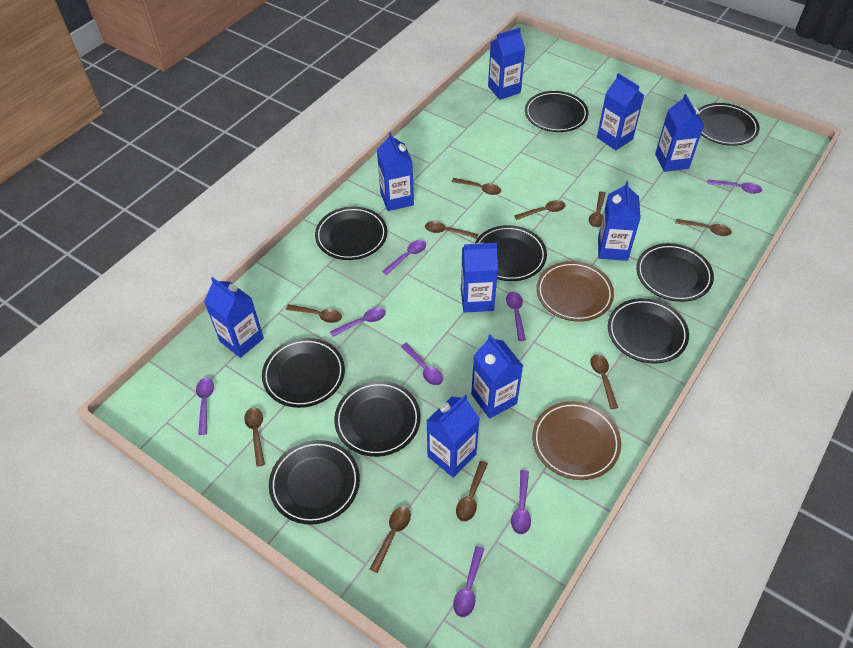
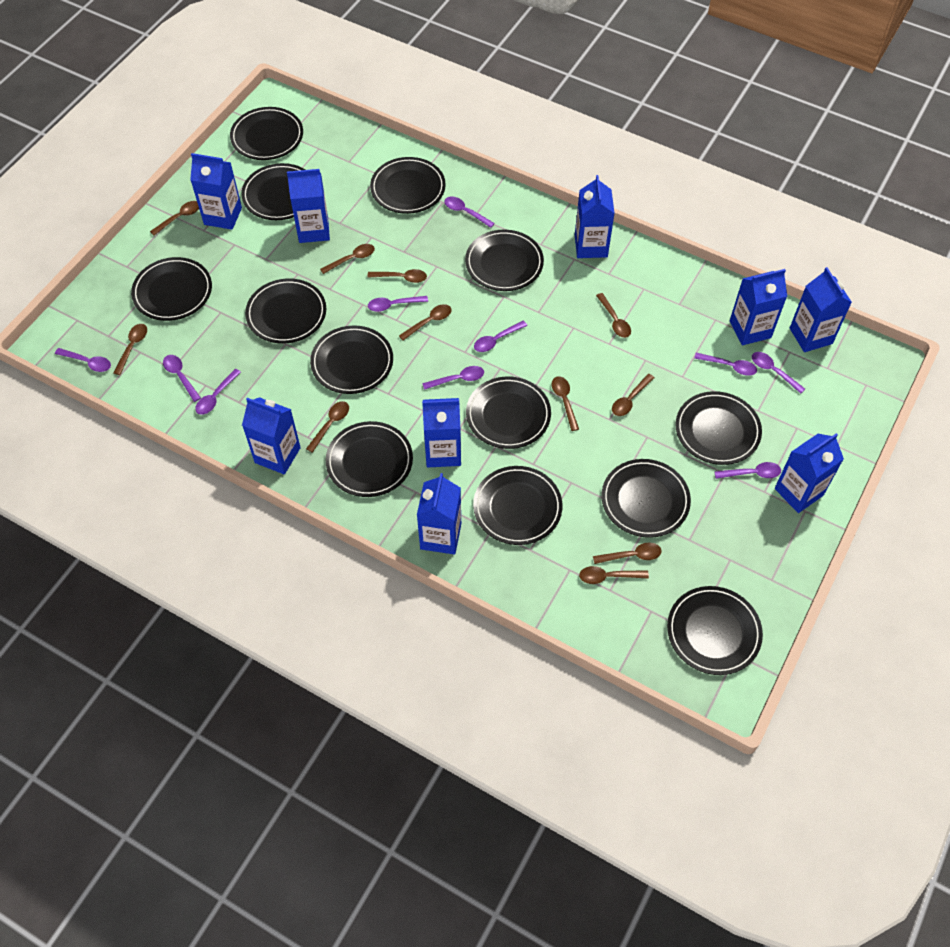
black plate: 9 -> 13
brown plate: 2 -> 0
brown spoon: 10 -> 11
purple spoon: 8 -> 10

